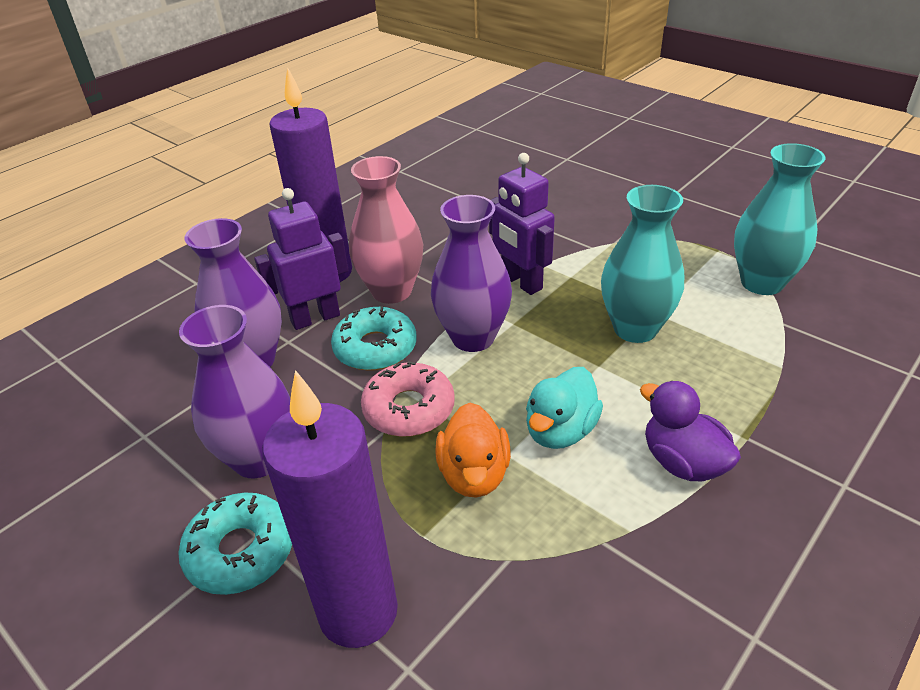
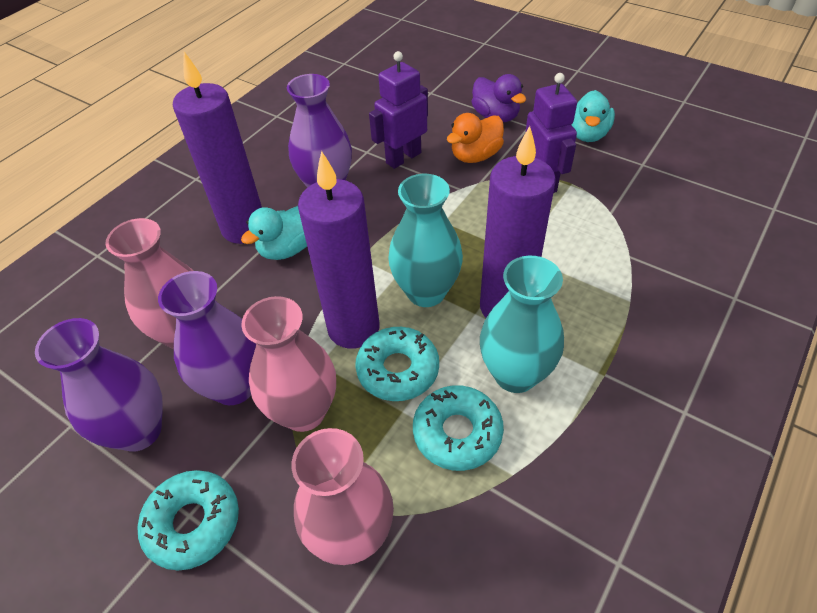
pink donut: 1 -> 0
pink vase: 1 -> 3
purple candle: 2 -> 3
turquoise donut: 2 -> 3
turquoise duck: 1 -> 2

